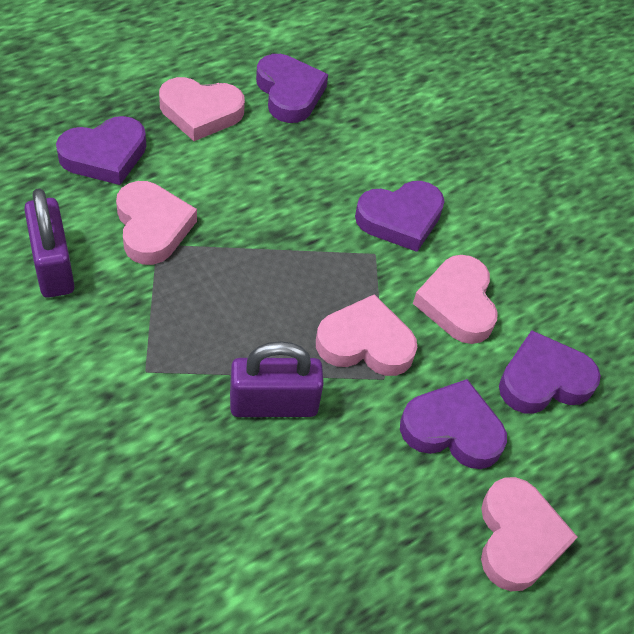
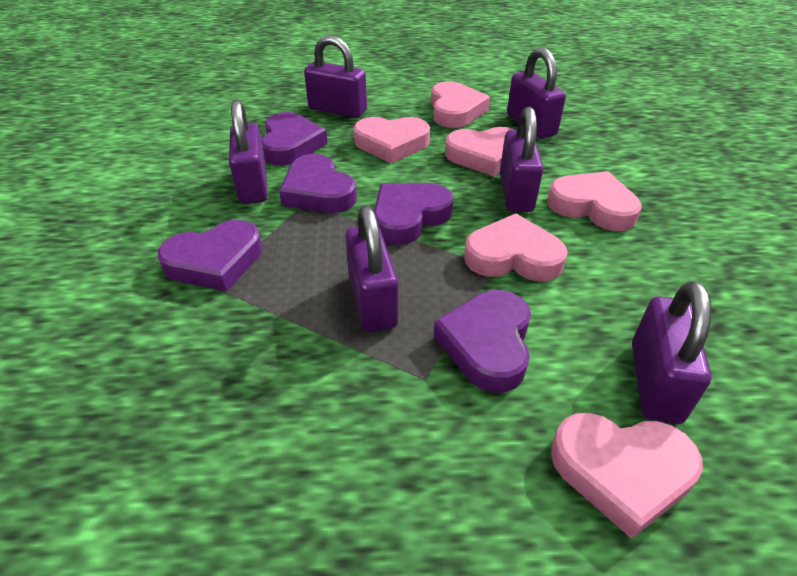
pink heart: 5 -> 6
purple padlock: 2 -> 6

